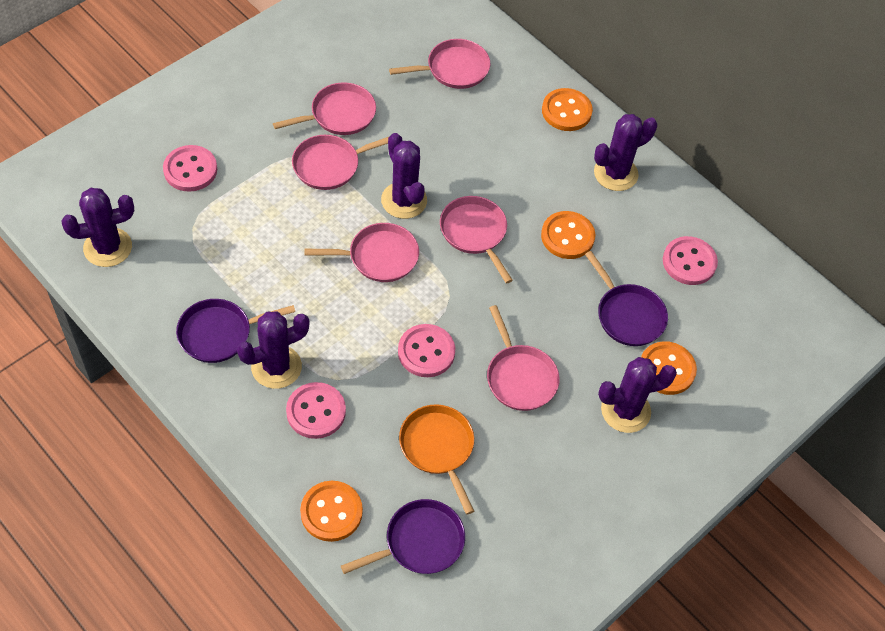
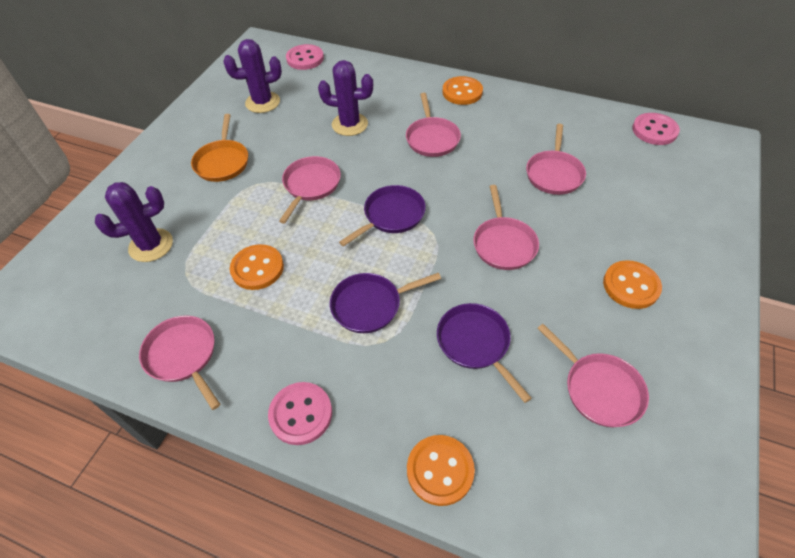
pink button: 4 -> 3
purple cactus: 5 -> 3

